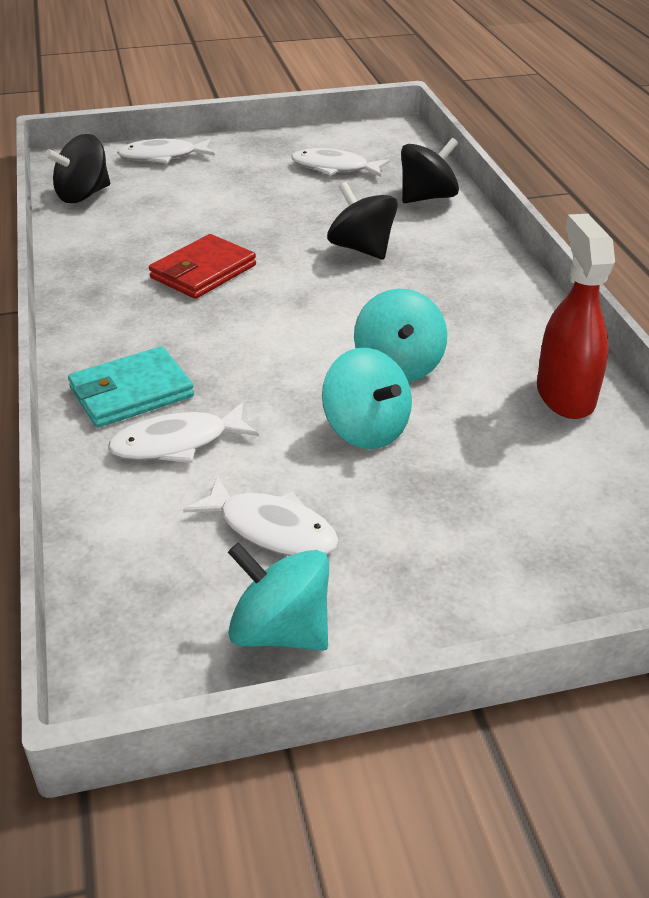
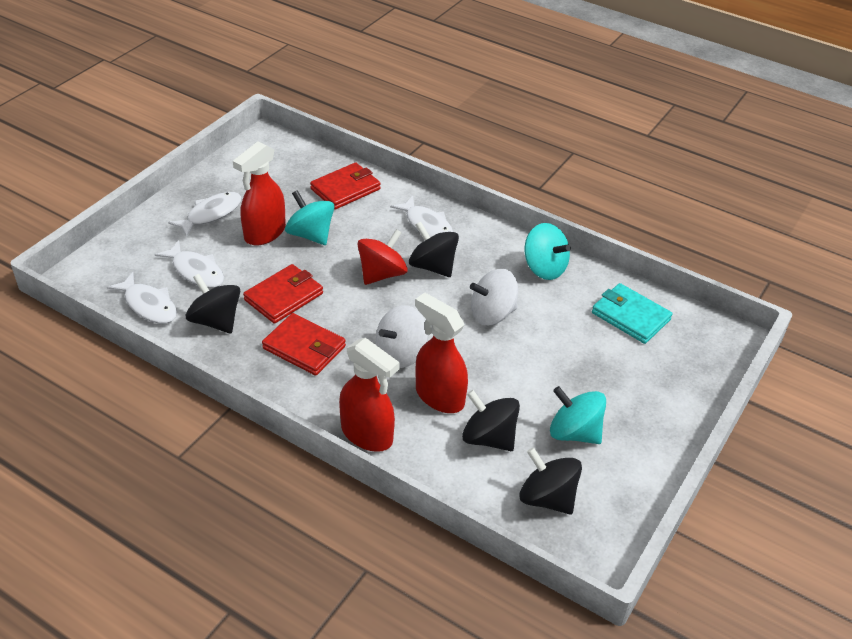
black spinning top: 3 -> 4
red spinning top: 0 -> 1
red spray bottle: 1 -> 3
red wallet: 1 -> 3
white spinning top: 0 -> 2

